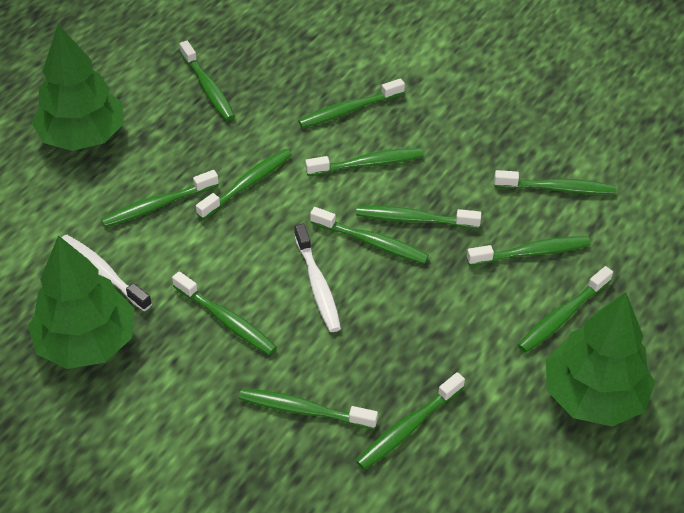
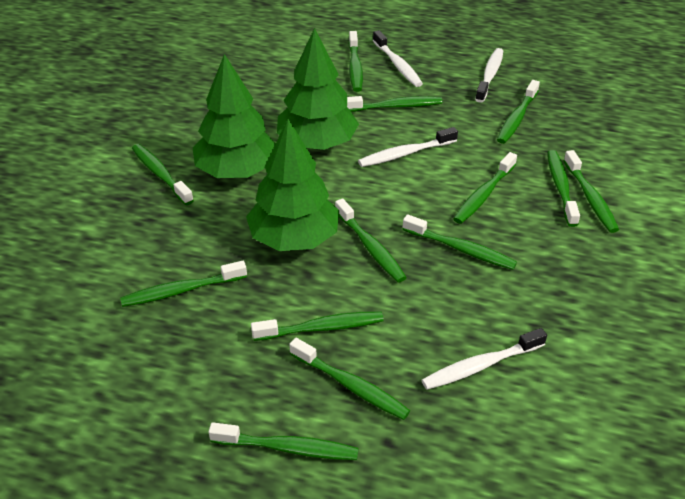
white toothbrush: 2 -> 4

